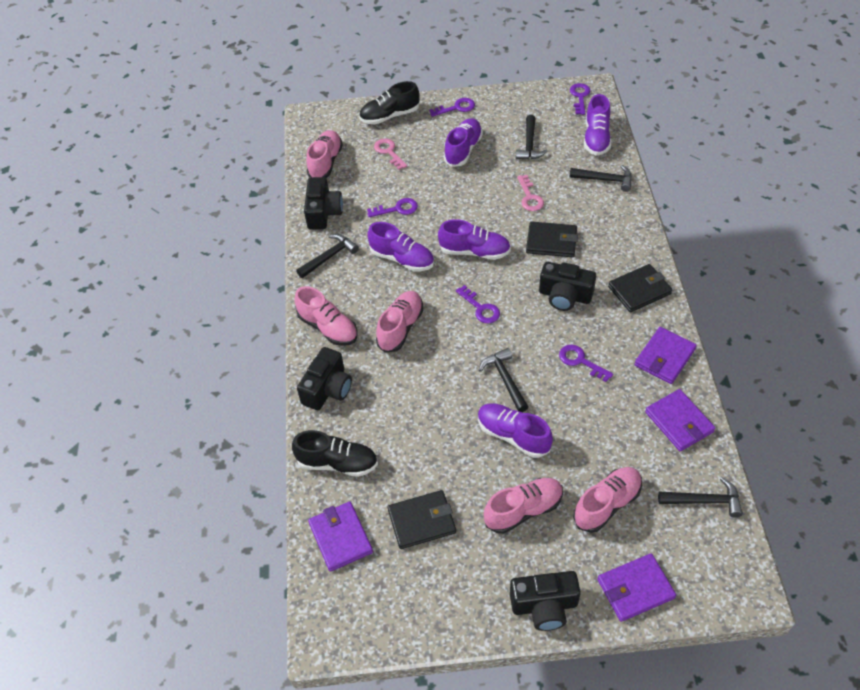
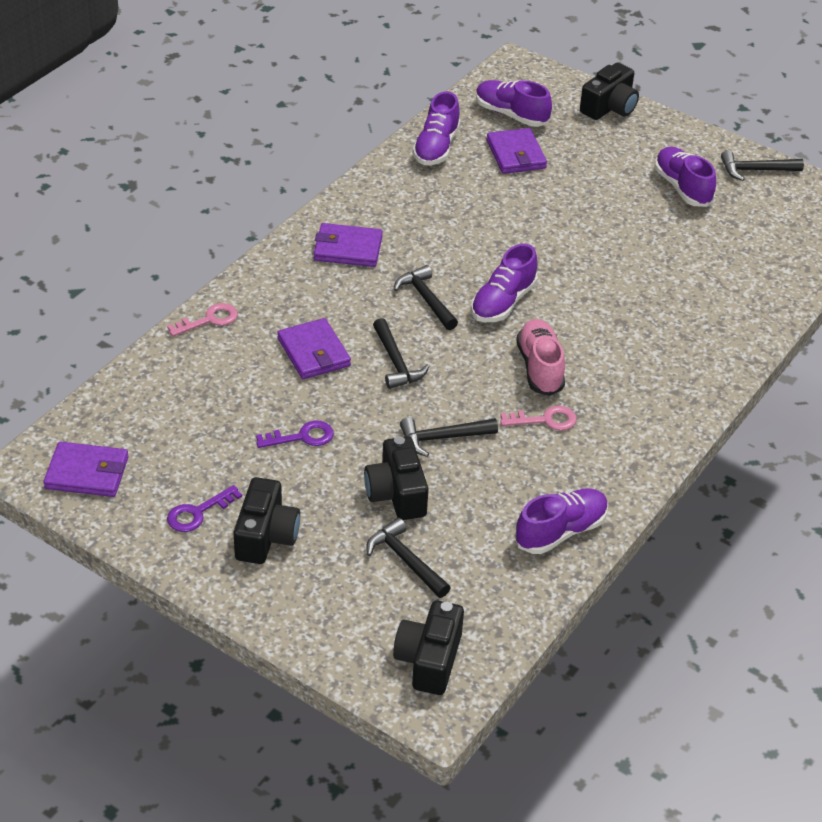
black shoe: 2 -> 0
black wallet: 3 -> 0
pink shoe: 5 -> 1
purple key: 5 -> 2

